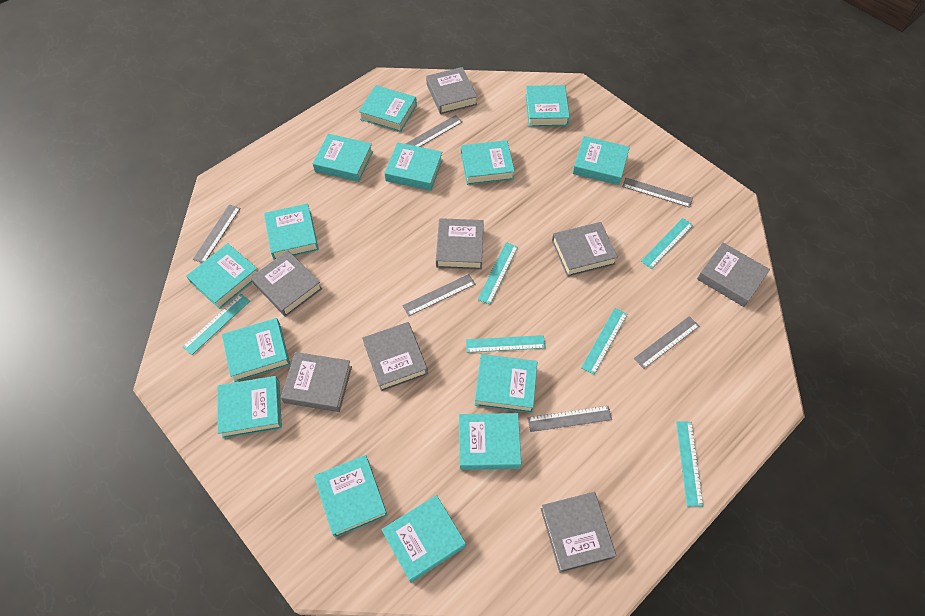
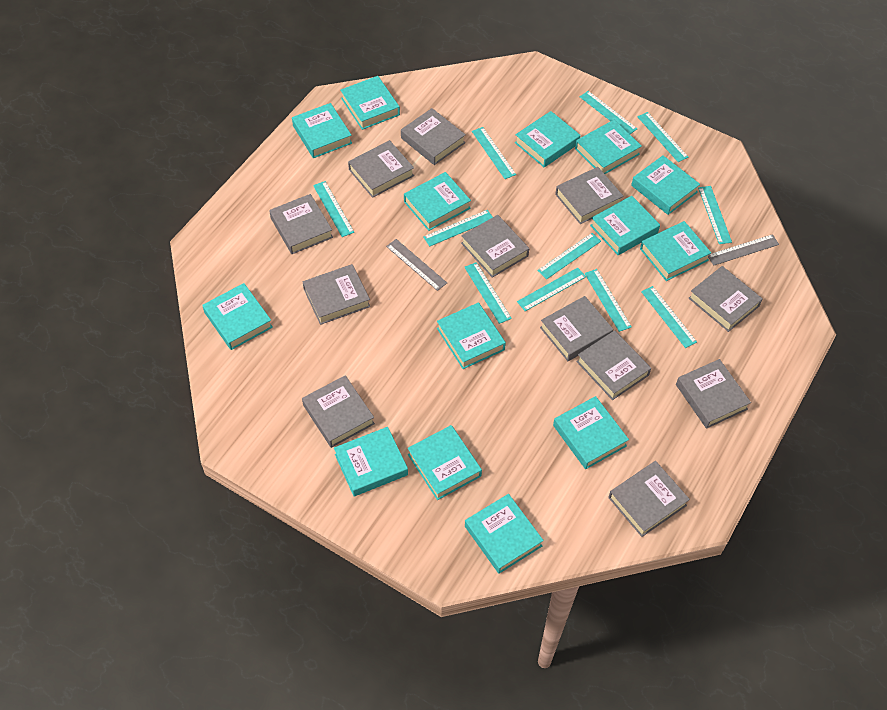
grey book: 8 -> 12
grey ruler: 6 -> 2
turquoise ruler: 6 -> 11

